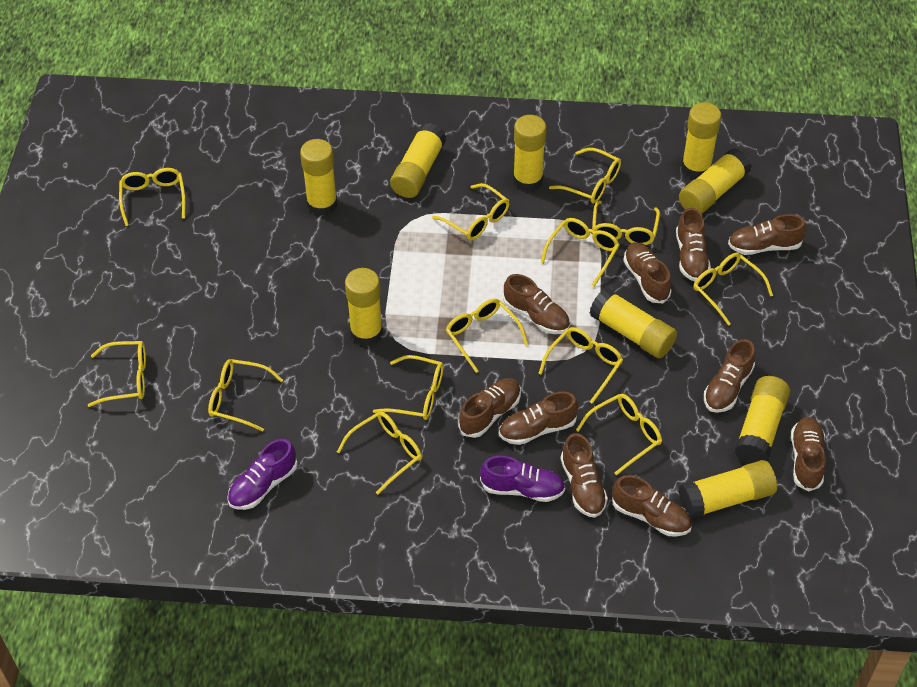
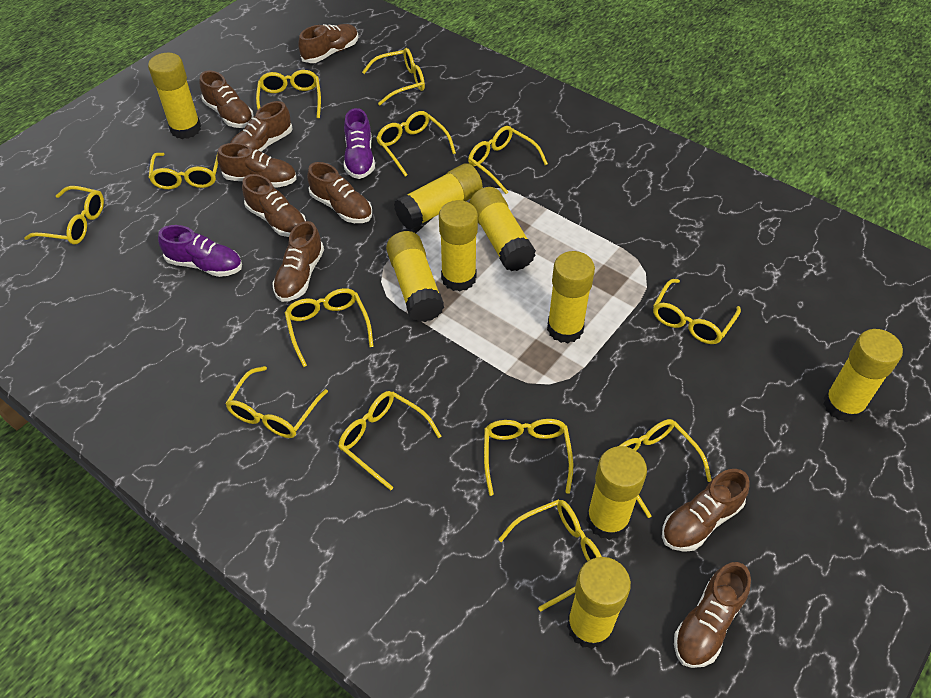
brown shoe: 10 -> 9

